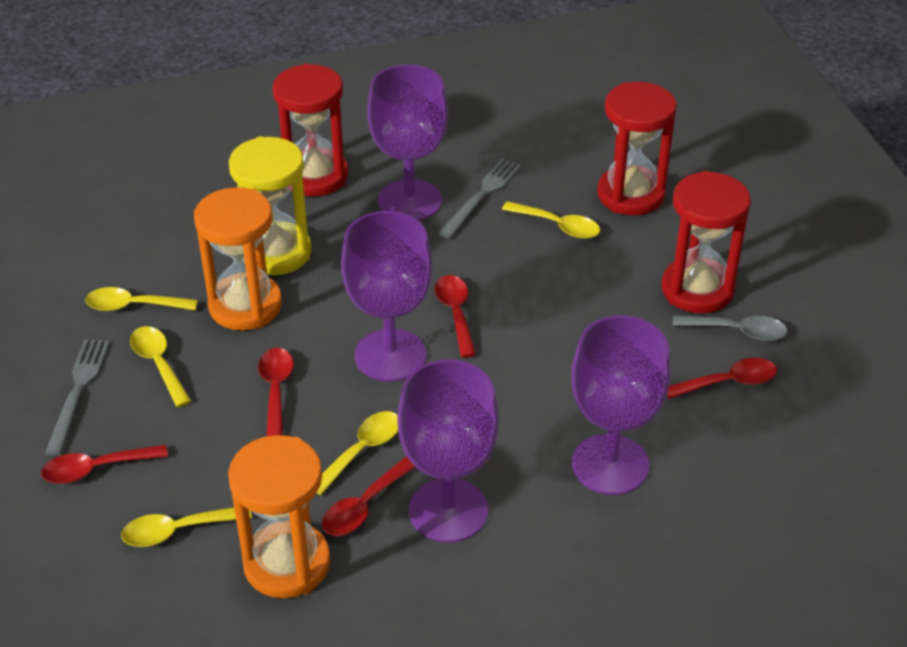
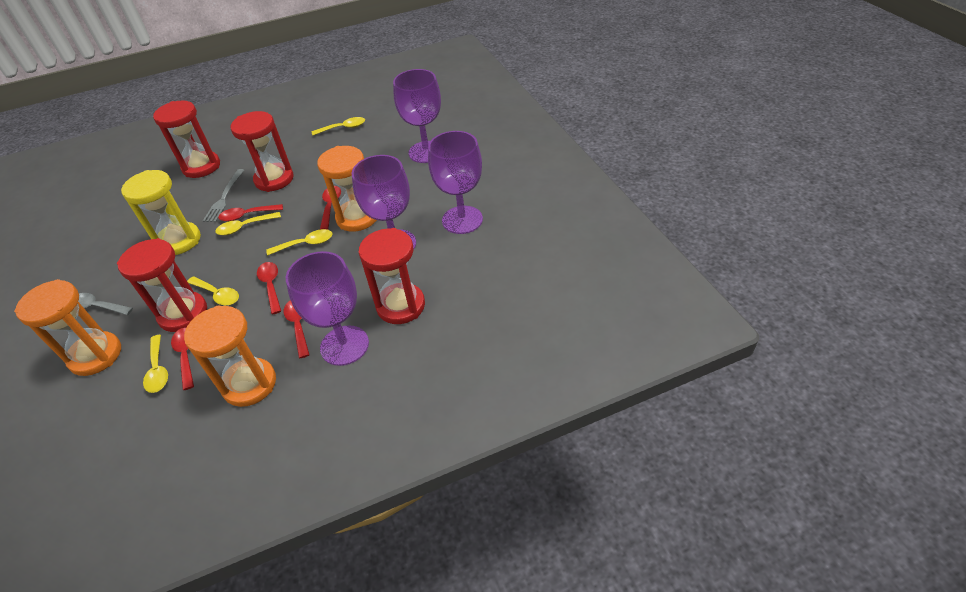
grey fork: 2 -> 1
orange hourglass: 2 -> 3
red hourglass: 3 -> 4

